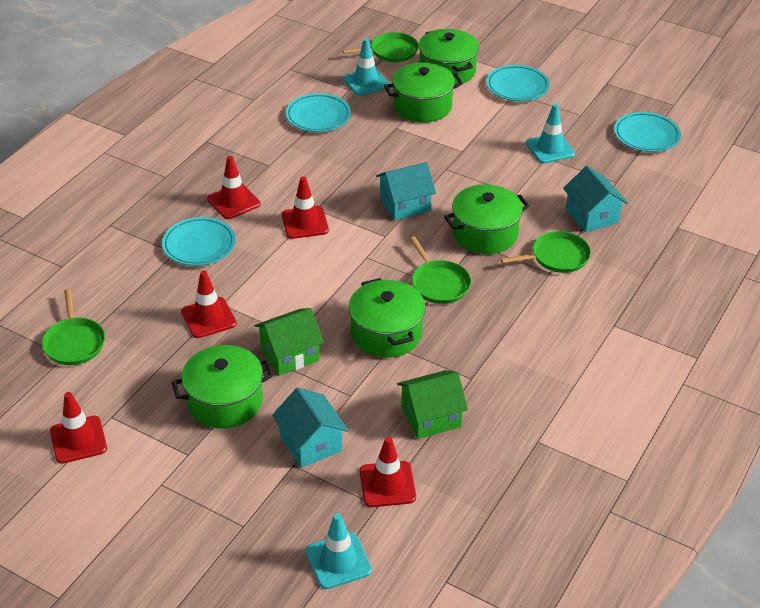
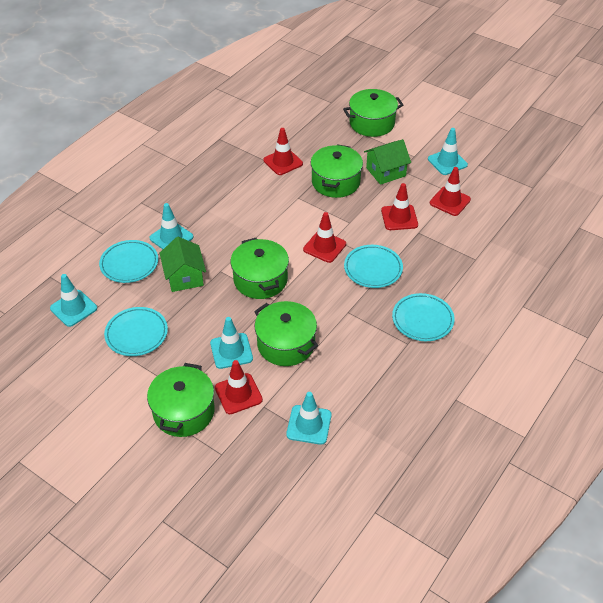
green pan: 4 -> 0
turquoise house: 3 -> 0
turquoise traffic cone: 3 -> 5

